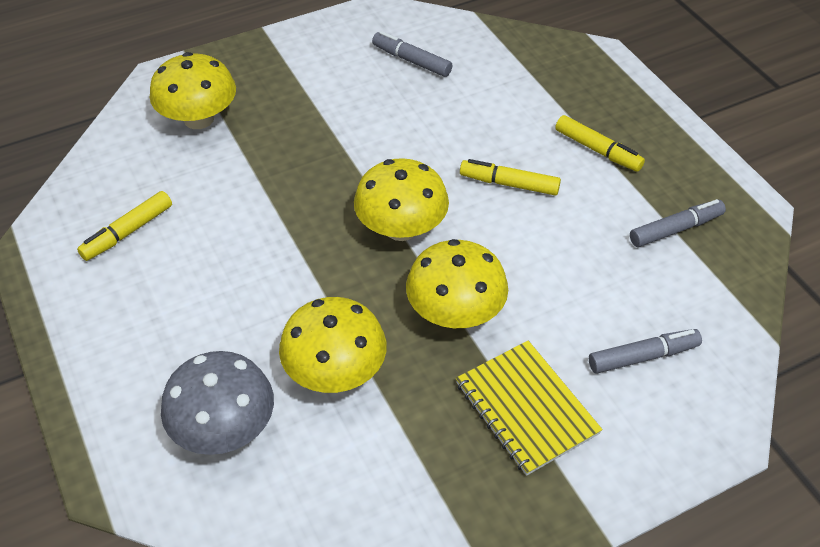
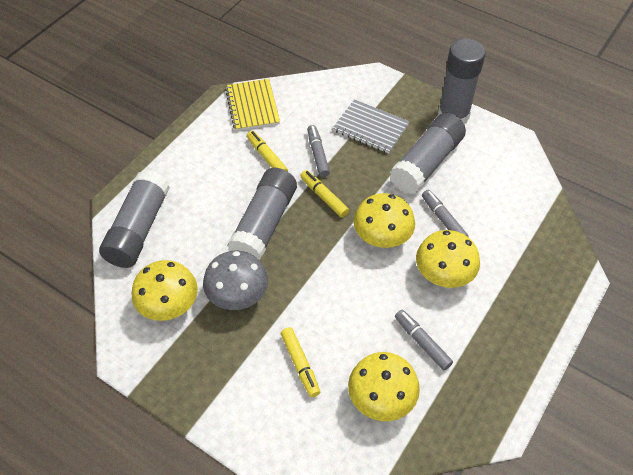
grey glue stick: 0 -> 4
grey notebook: 0 -> 1

